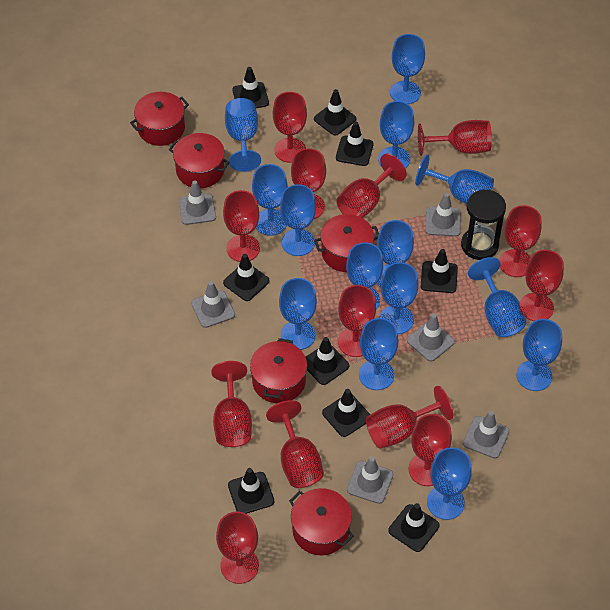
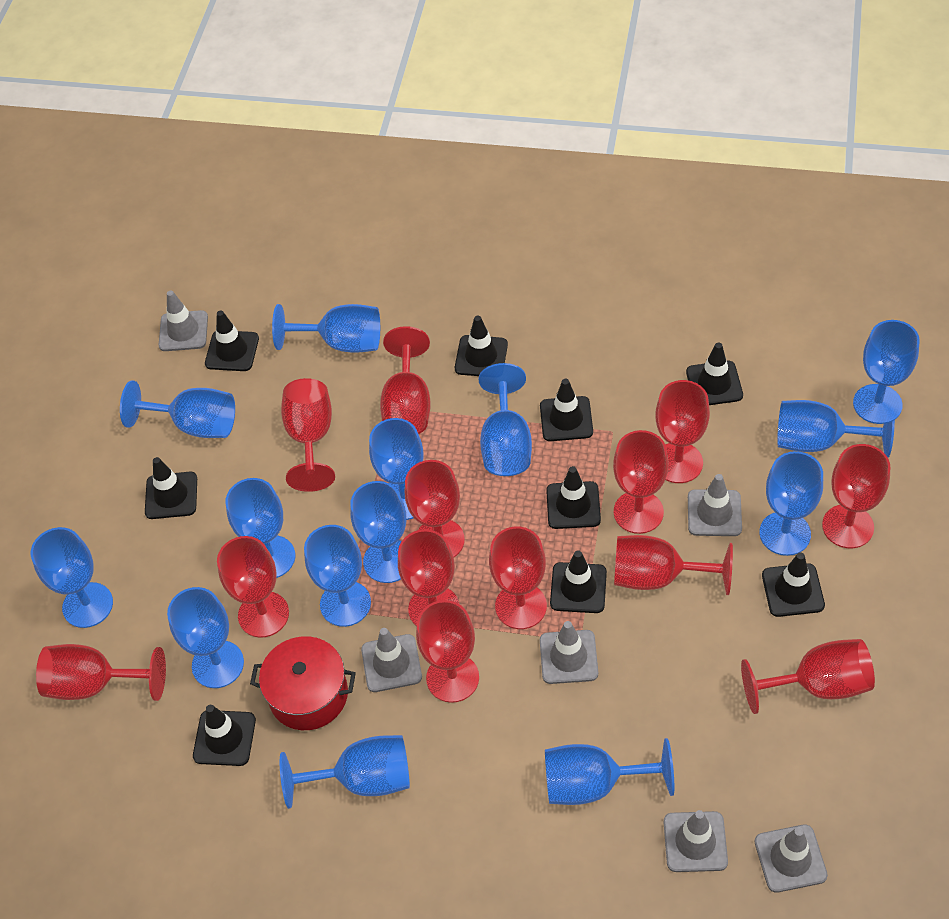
black hourglass: 1 -> 0
red pot: 5 -> 1

